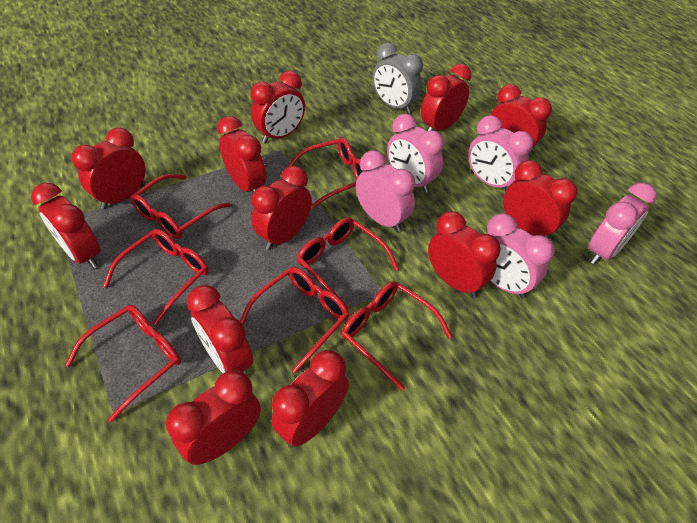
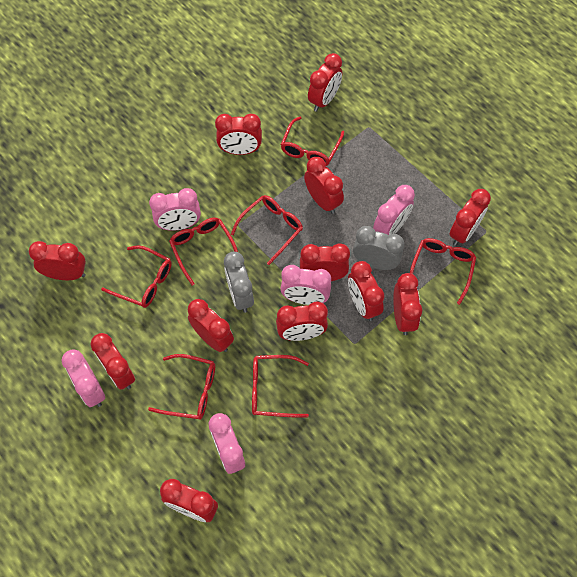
grey clock: 1 -> 2

